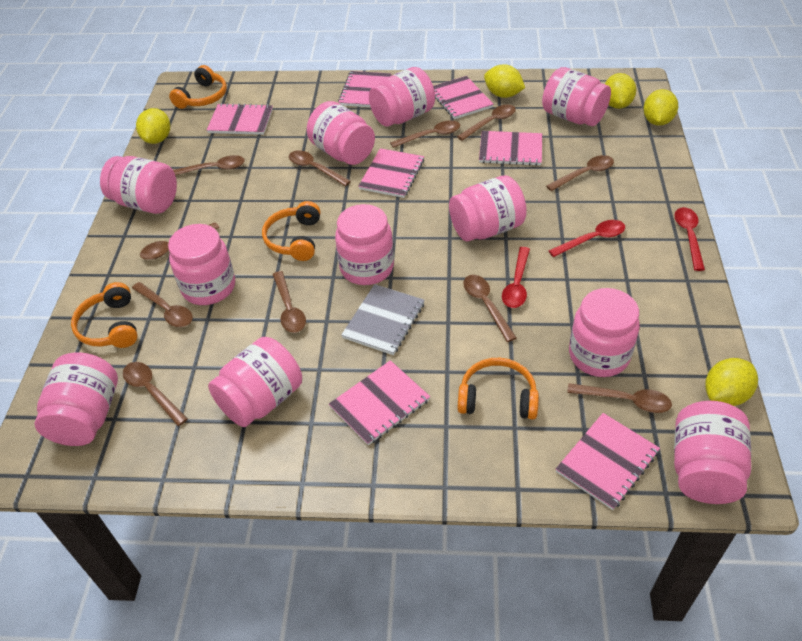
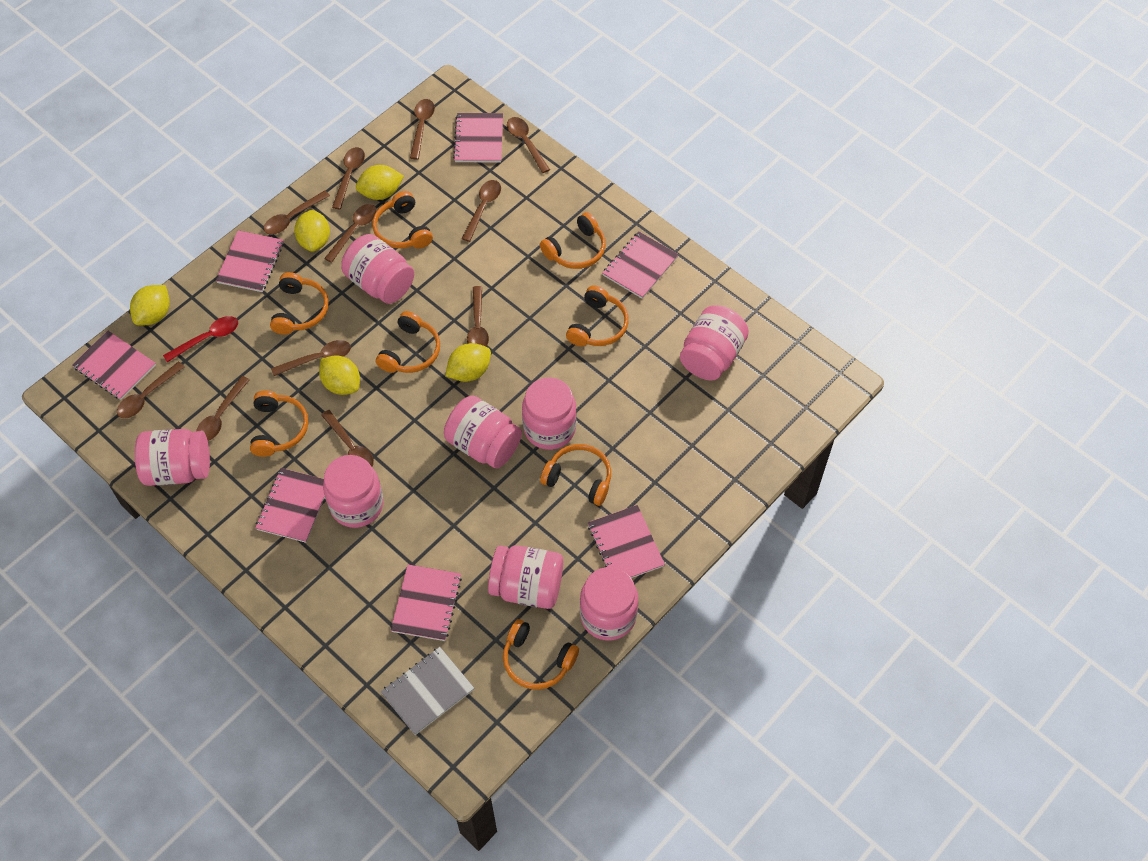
orange headphones: 4 -> 8
pink jar: 11 -> 8
red spoon: 3 -> 1

